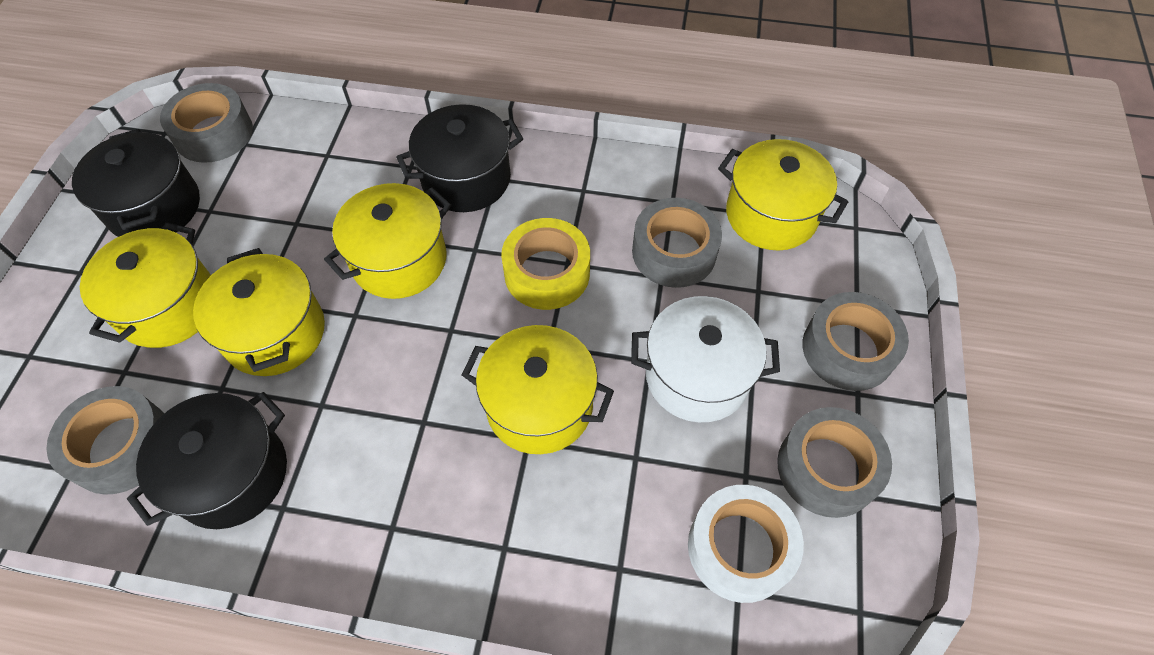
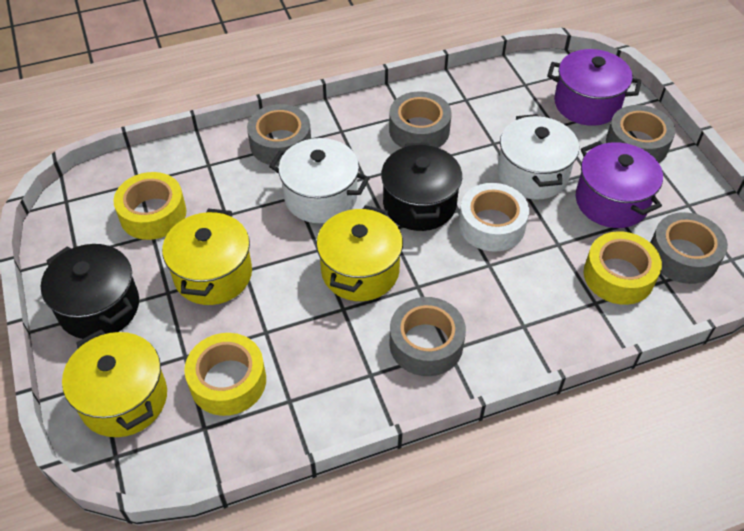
black pot: 3 -> 2
purple pot: 0 -> 2
white pot: 1 -> 2
yellow pot: 5 -> 3
yellow tape: 1 -> 3

